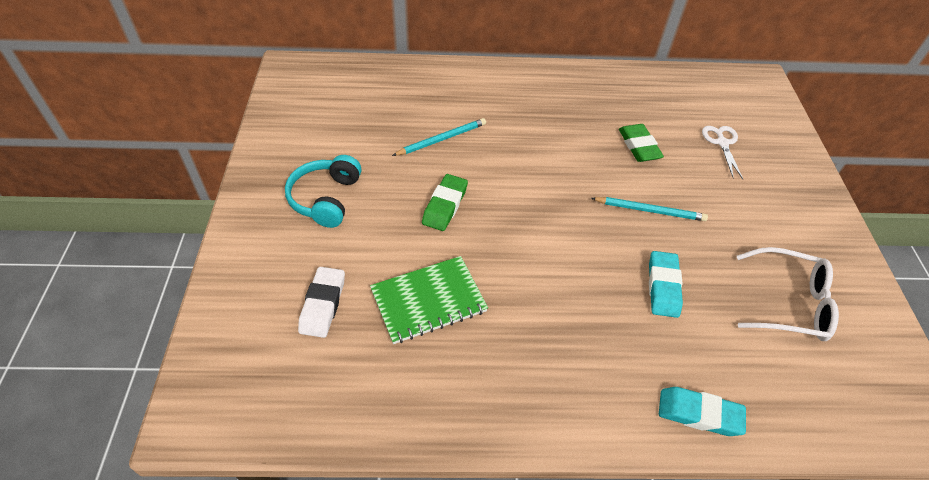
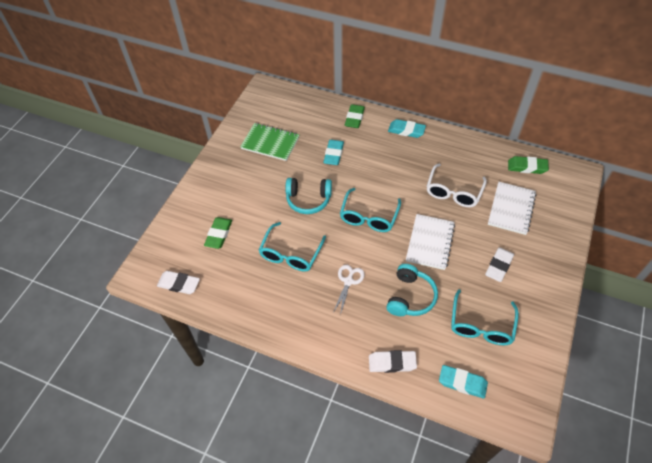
green eraser: 2 -> 3
turquoise eraser: 2 -> 3
turquoise glasses: 0 -> 3
turquoise headphones: 1 -> 2
turquoise pencil: 2 -> 0
white eraser: 1 -> 3
white notebook: 0 -> 2

